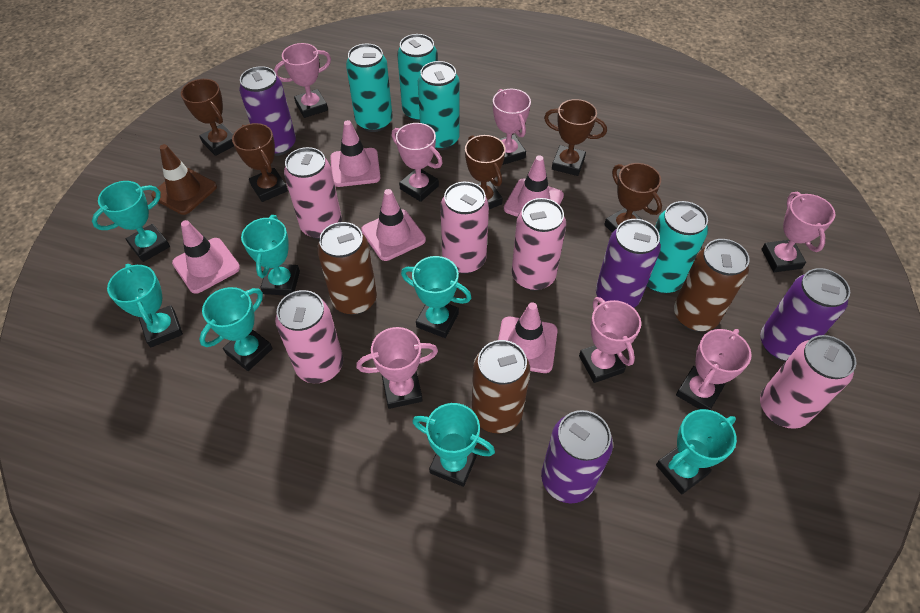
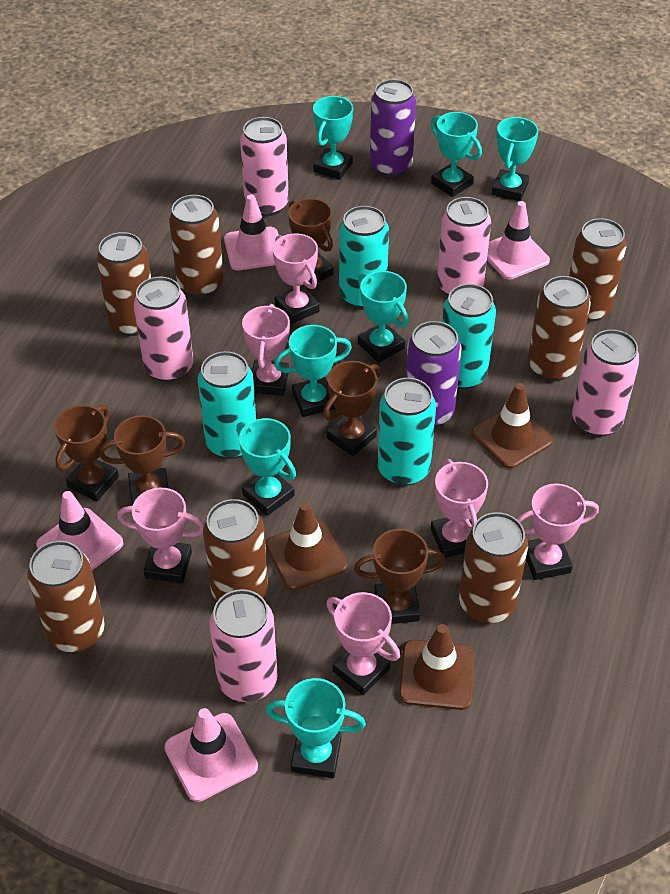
brown can: 3 -> 7
brown traffic cone: 1 -> 3
pink traffic cone: 5 -> 4
pink trophy: 7 -> 6
purple can: 4 -> 2

